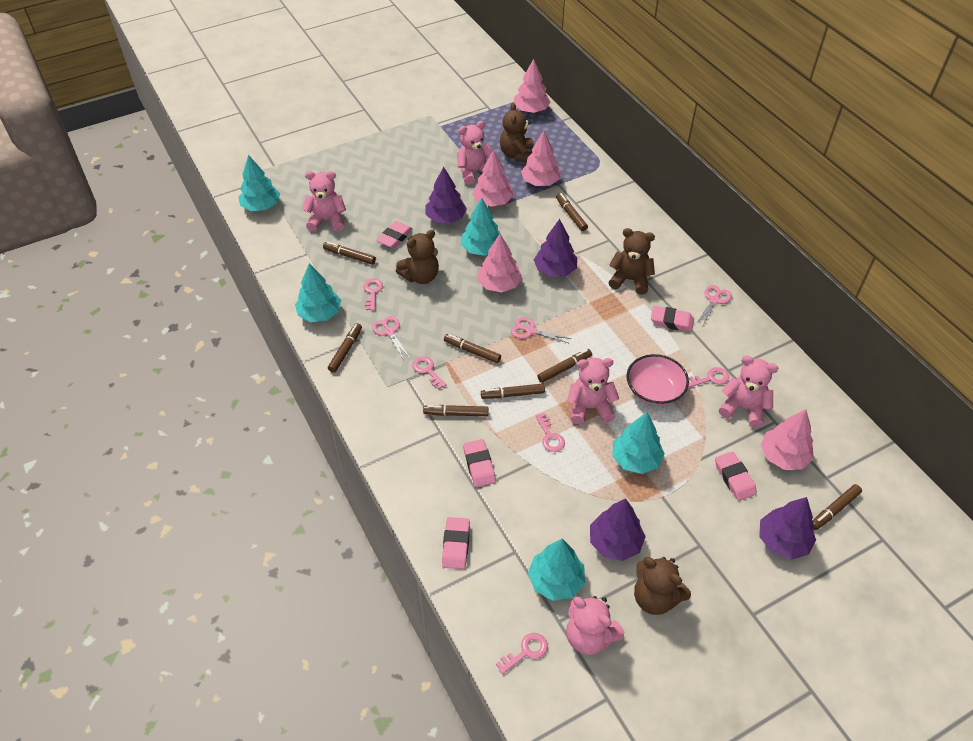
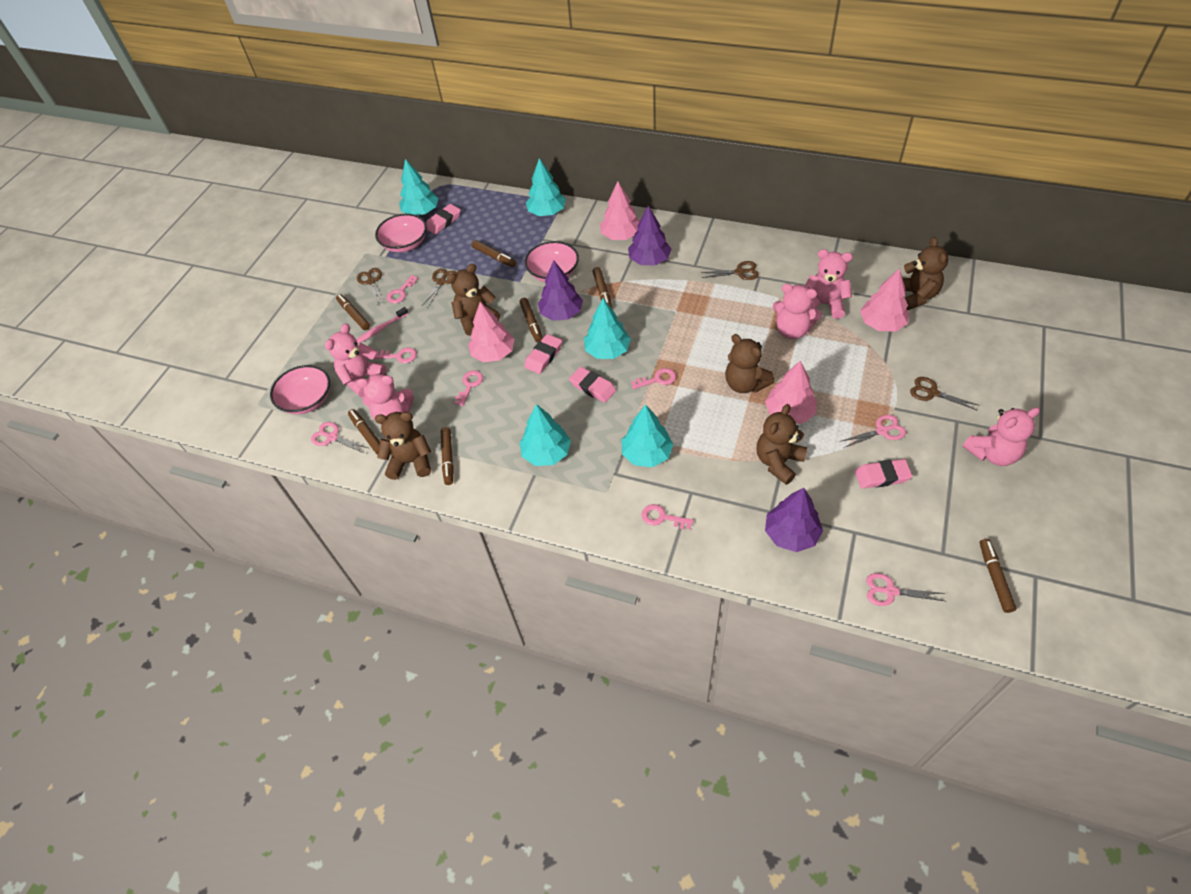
brown marker: 8 -> 7
brown scissors: 0 -> 4
brown teddy bear: 4 -> 5
pink bowl: 1 -> 3
pink eraser: 5 -> 4
pink toothbrush: 0 -> 1
pink tree: 5 -> 4
purple tree: 4 -> 3

